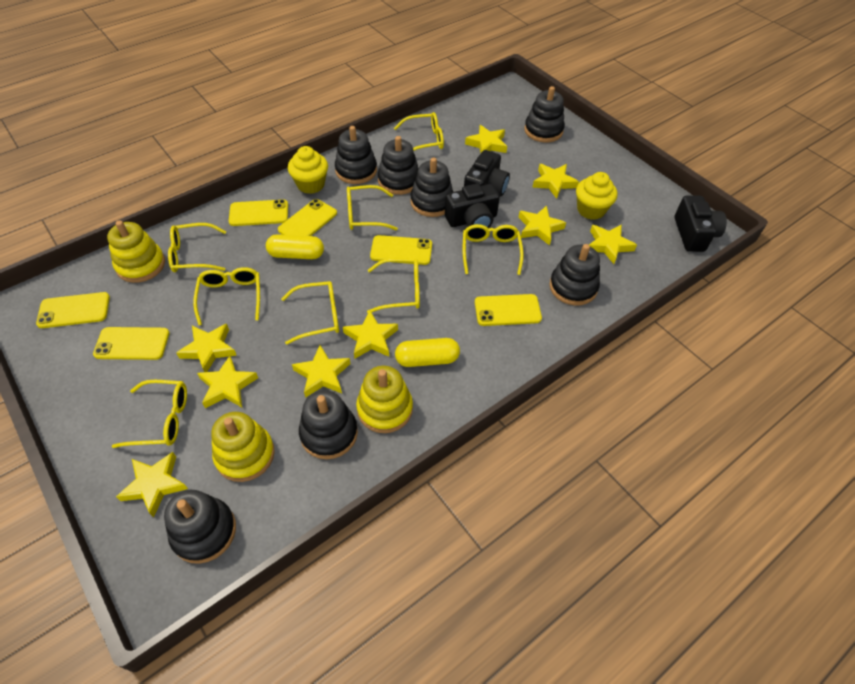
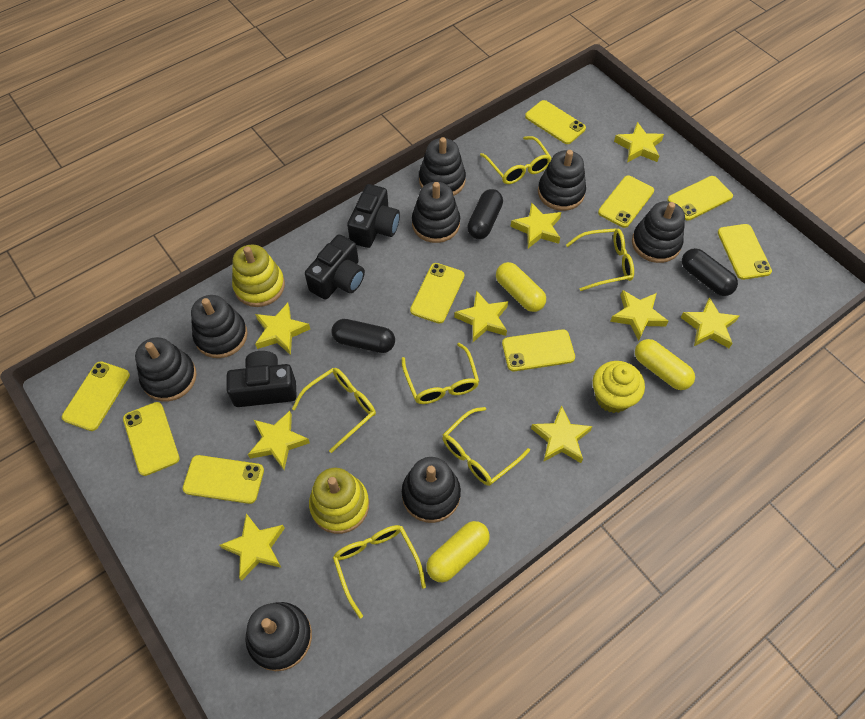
black capsule: 0 -> 3
black stacking toy: 7 -> 8
yellow capsule: 2 -> 3
yellow cupcake: 2 -> 1
yellow glasses: 8 -> 6
yellow phone: 6 -> 9
yellow stacking toy: 3 -> 2

